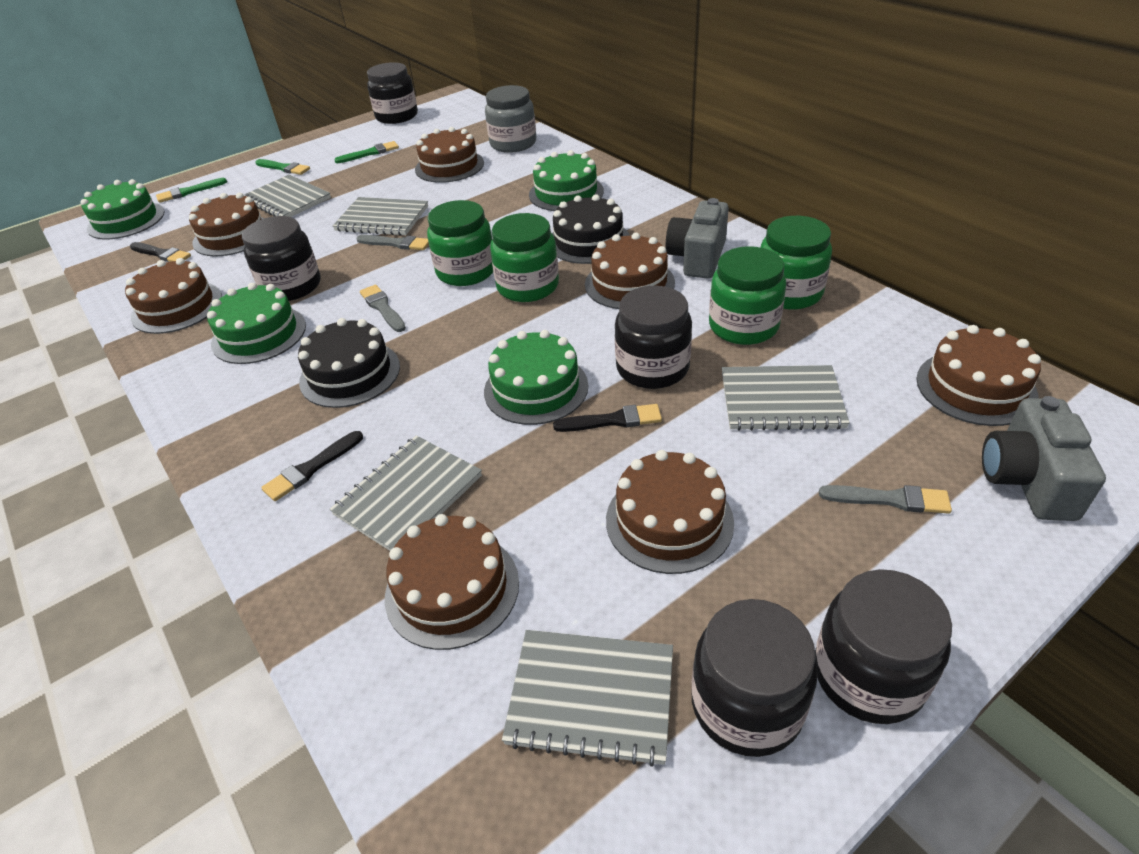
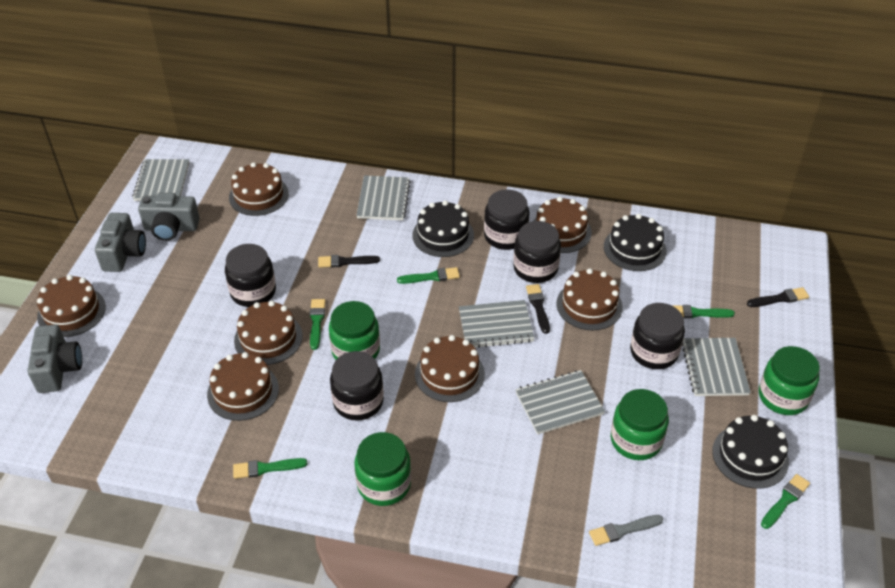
black cake: 2 -> 3
green brush: 3 -> 5
green cake: 4 -> 0
grey brush: 3 -> 1
grey camera: 2 -> 3
grey jar: 1 -> 0

